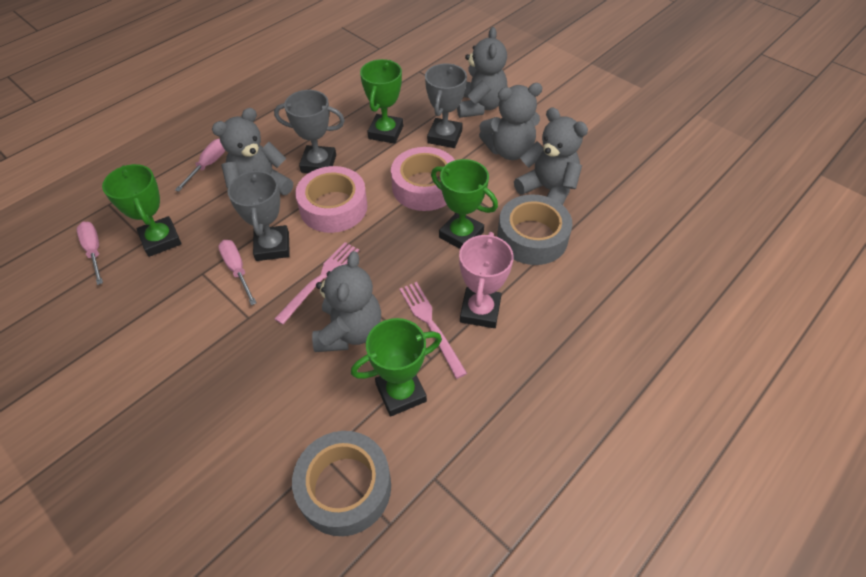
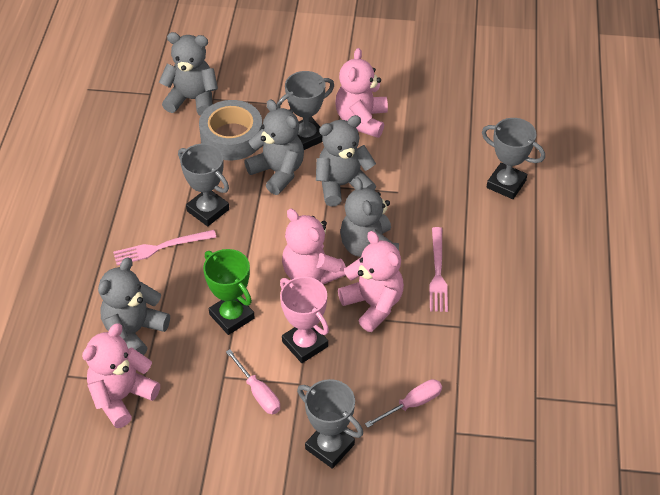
green trophy: 4 -> 1
grey tape: 2 -> 1
grey trophy: 3 -> 4
pink screwdriver: 3 -> 2
pink tape: 2 -> 0
pink teddy bear: 0 -> 4

